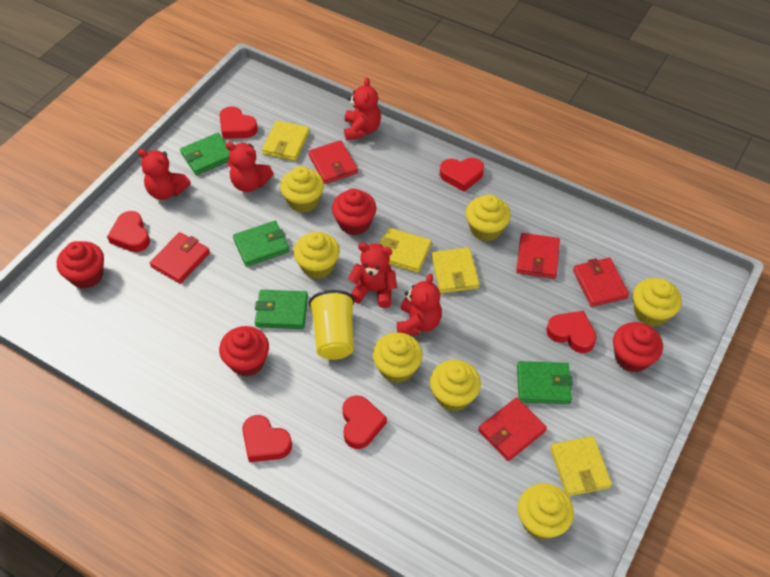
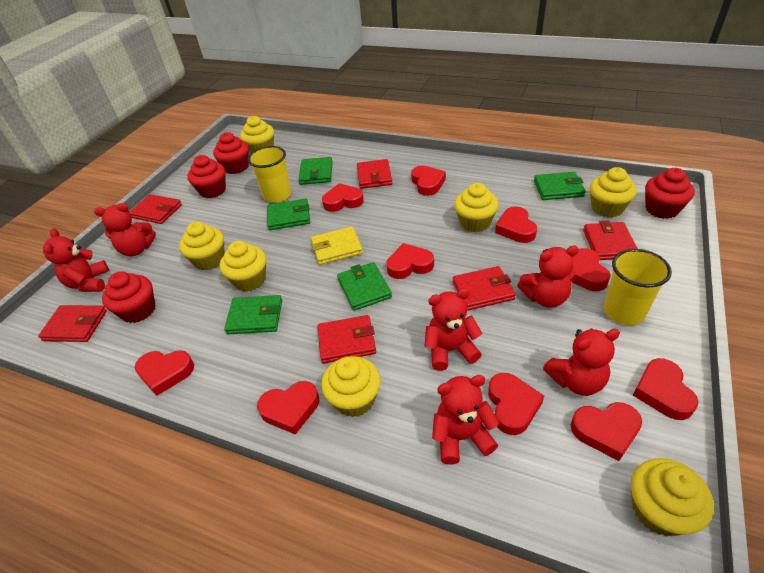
green wallet: 4 -> 5
red heart: 6 -> 10
red teddy bear: 5 -> 6
red wallet: 5 -> 6
yellow cup: 1 -> 2
yellow wallet: 4 -> 1

